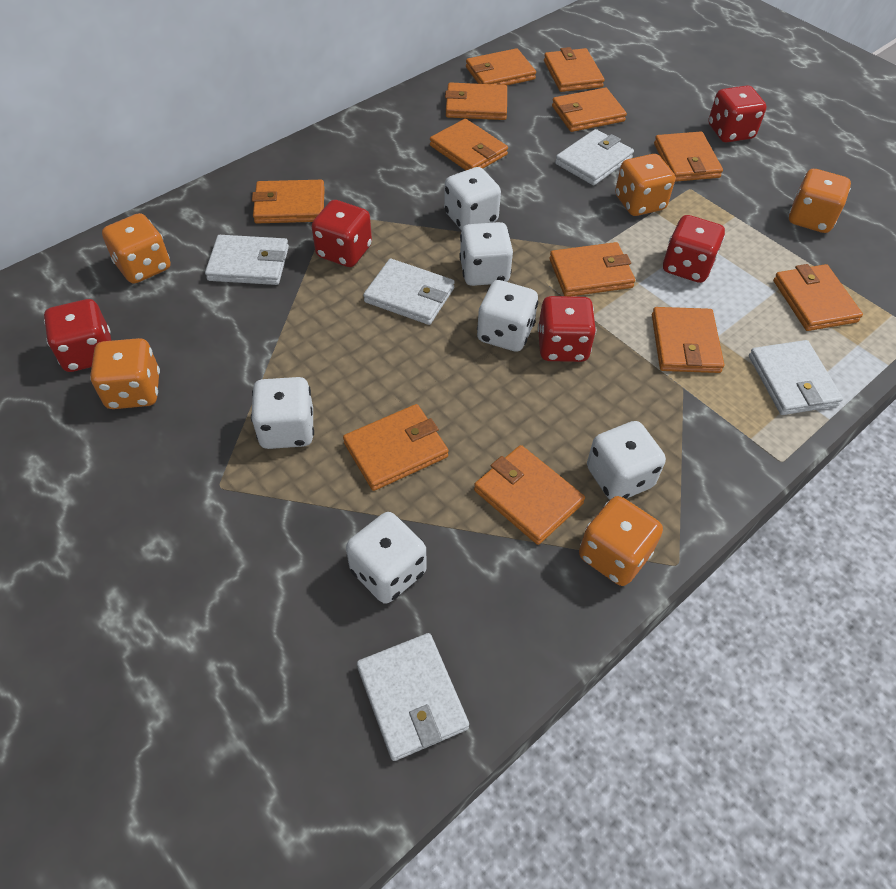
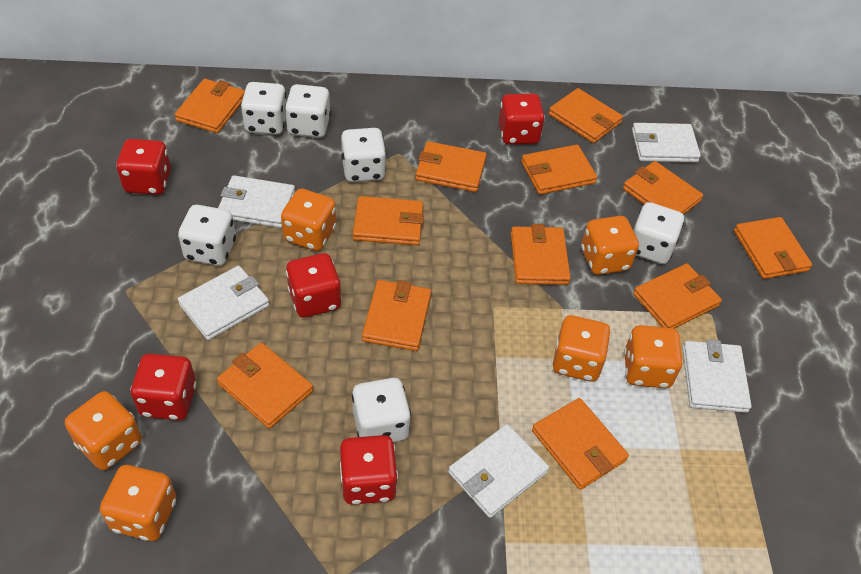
orange dice: 5 -> 6

